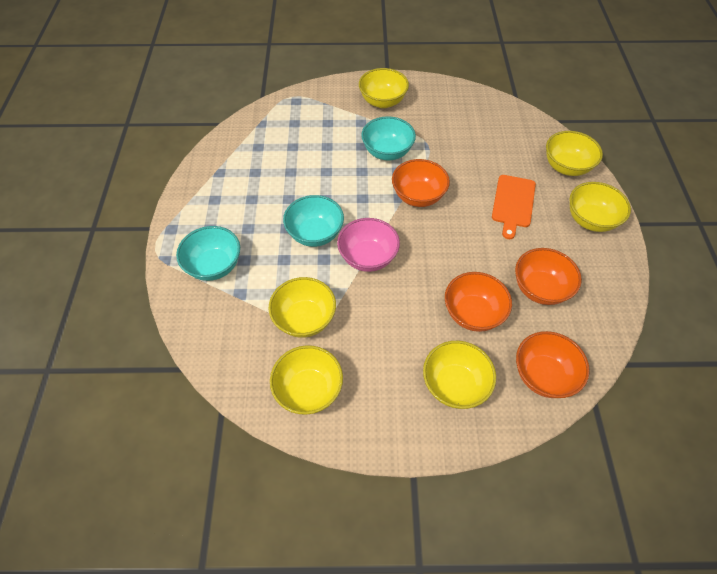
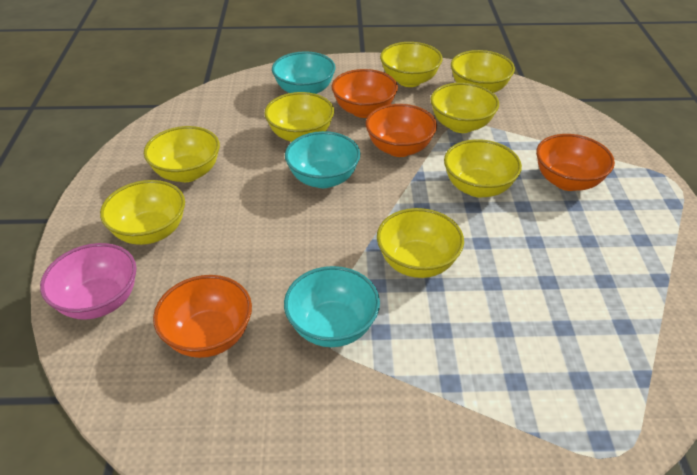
orange cutting board: 1 -> 0
yellow bowl: 6 -> 8

